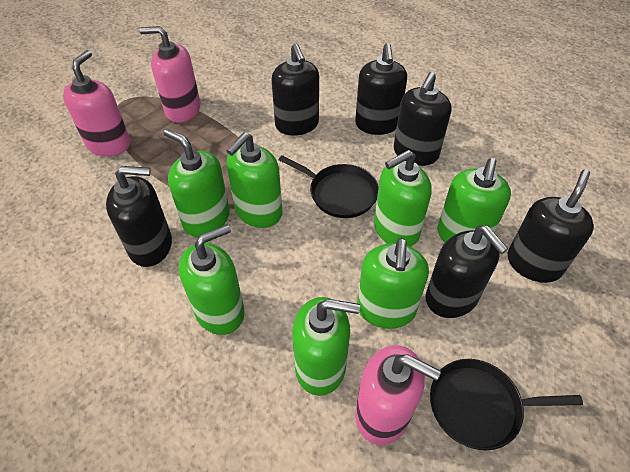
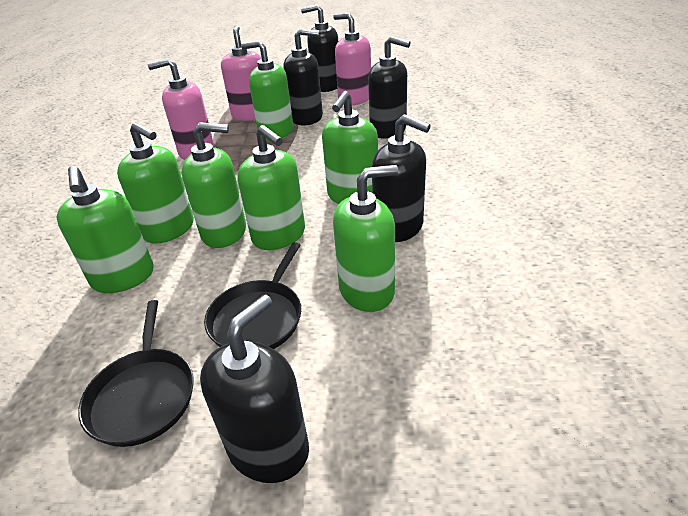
black soap dispenser: 6 -> 5

